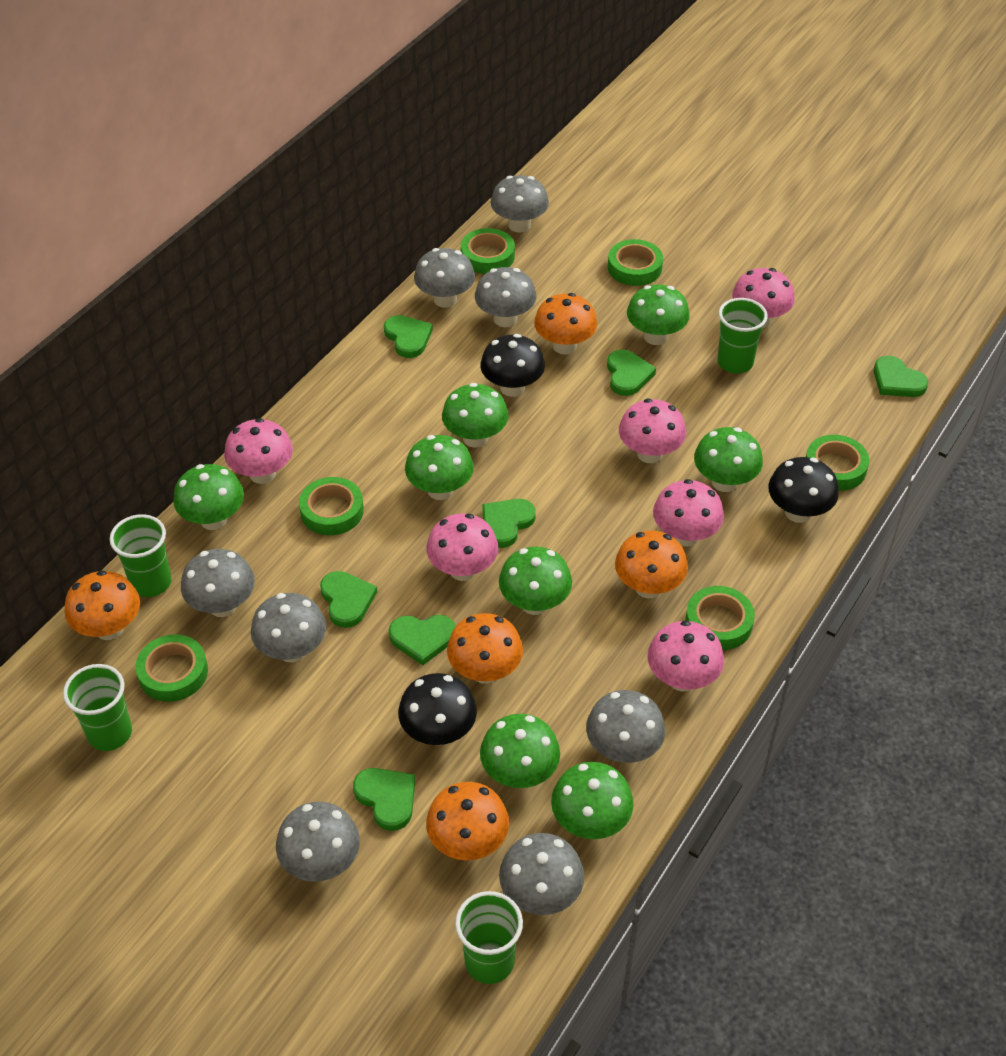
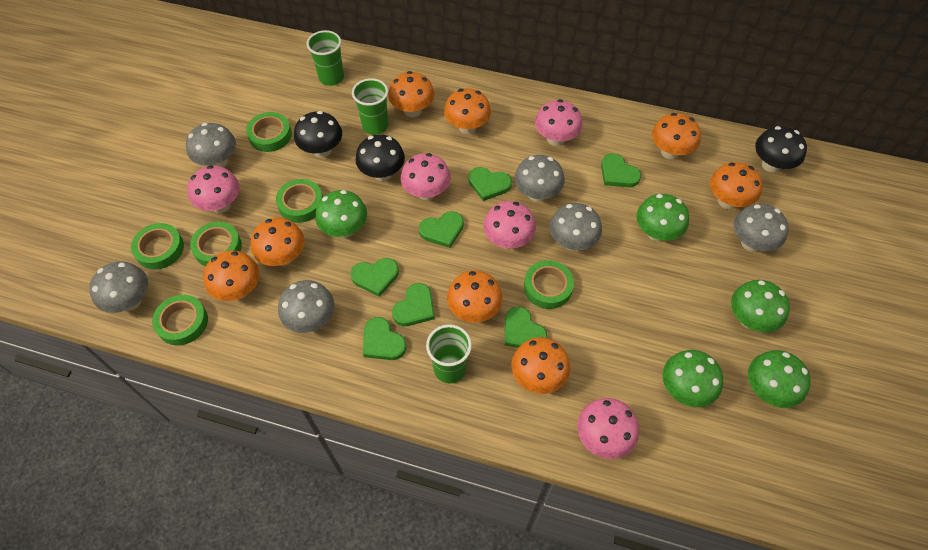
green cup: 4 -> 3
green mushroom: 8 -> 5
grey mushroom: 8 -> 6
orange mushroom: 5 -> 8
pink mushroom: 6 -> 5

